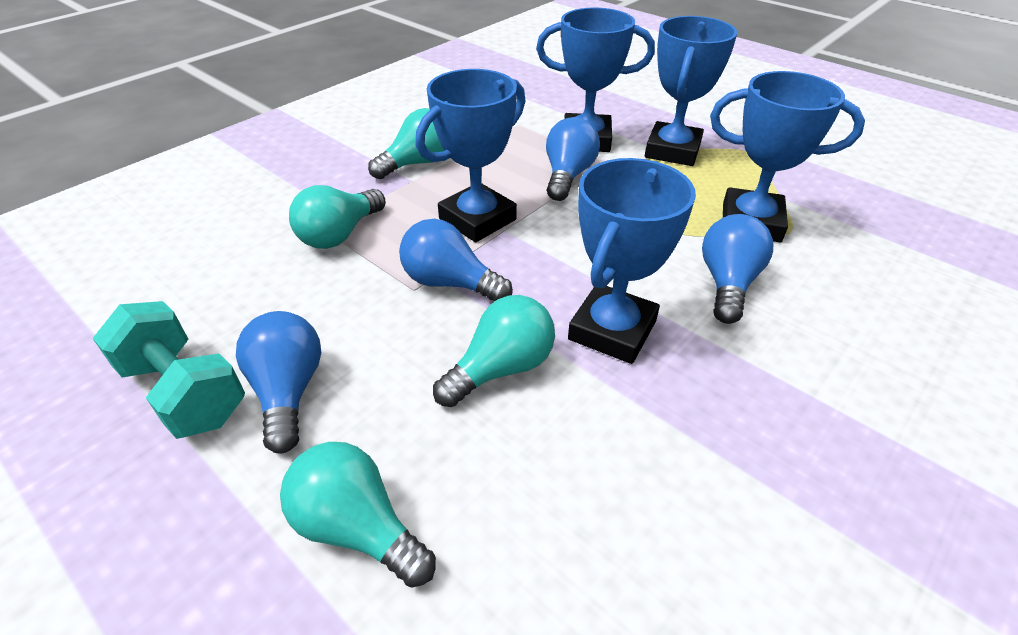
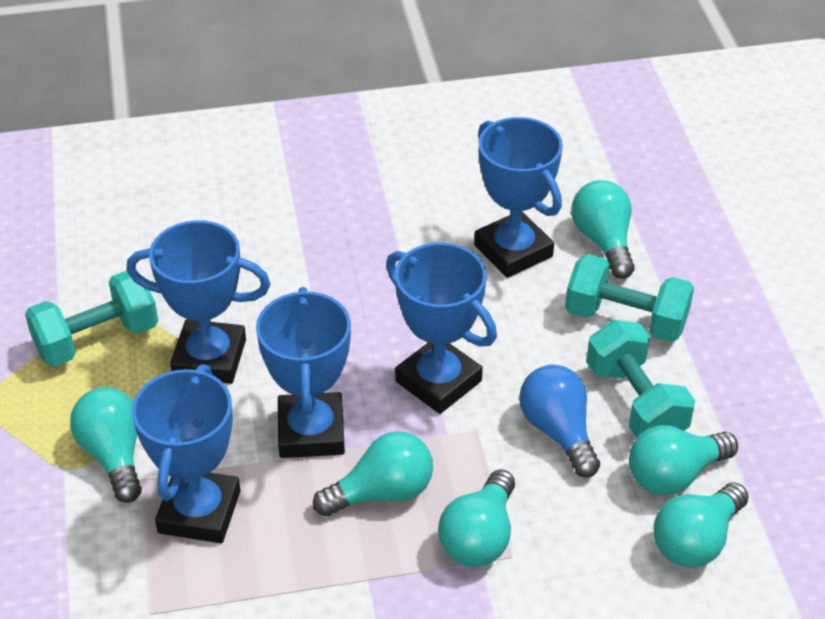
blue light bulb: 4 -> 1
turquoise dumbbell: 1 -> 3
turquoise light bulb: 4 -> 6

